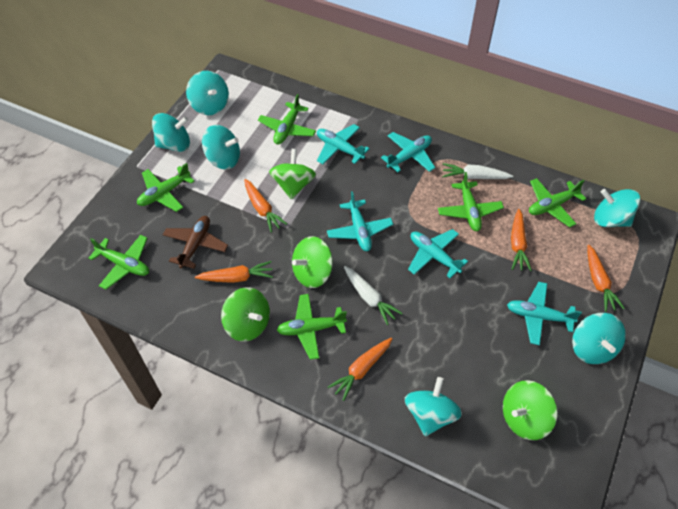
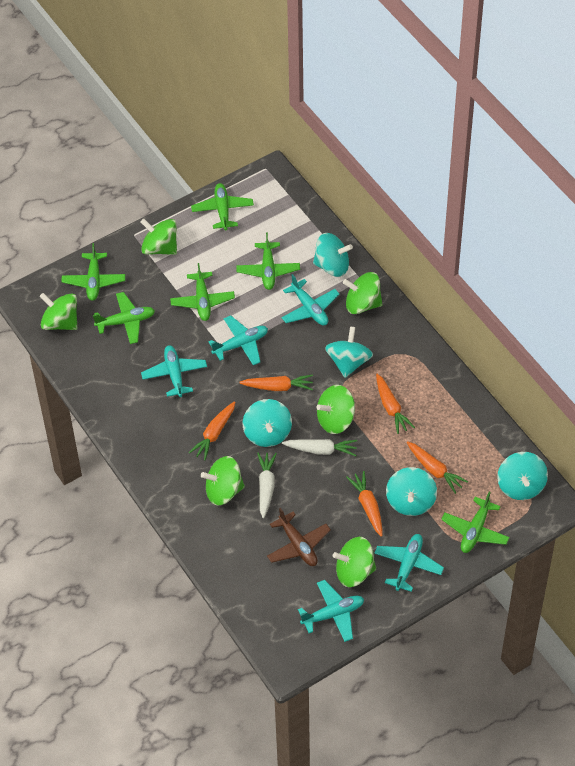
green spinning top: 4 -> 6
turquoise spinning top: 6 -> 5

